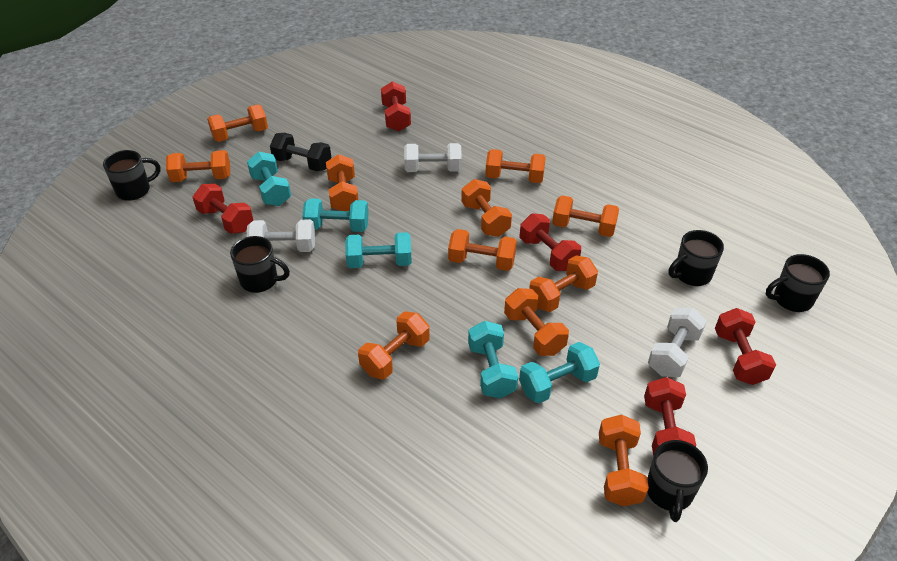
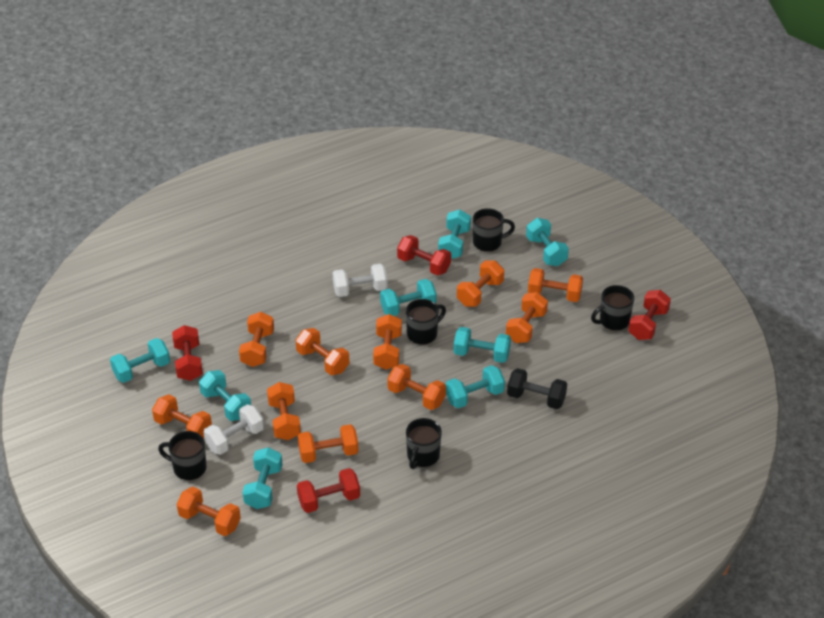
red dumbbell: 5 -> 4
turquoise dumbbell: 5 -> 8
white dumbbell: 3 -> 2

